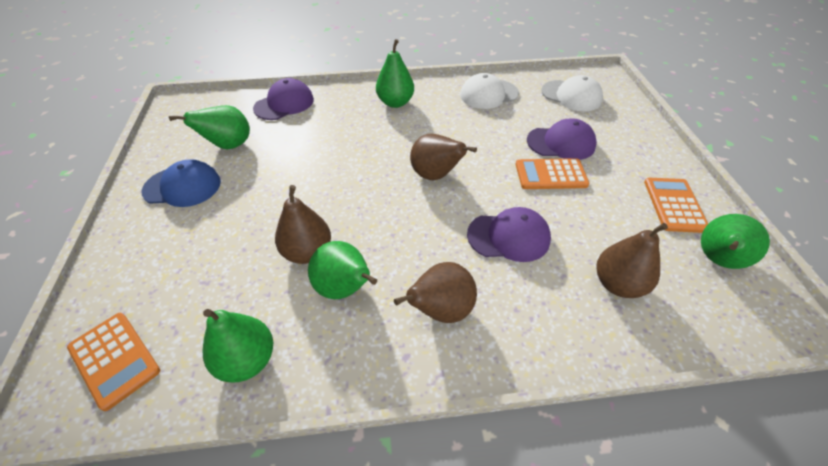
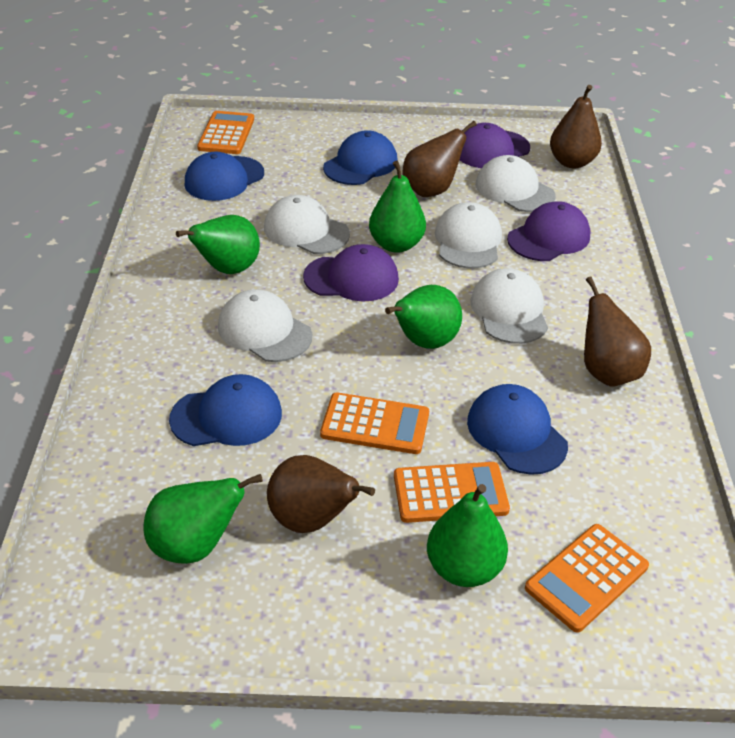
blue cap: 1 -> 4
orange calculator: 3 -> 4
white cap: 2 -> 5

